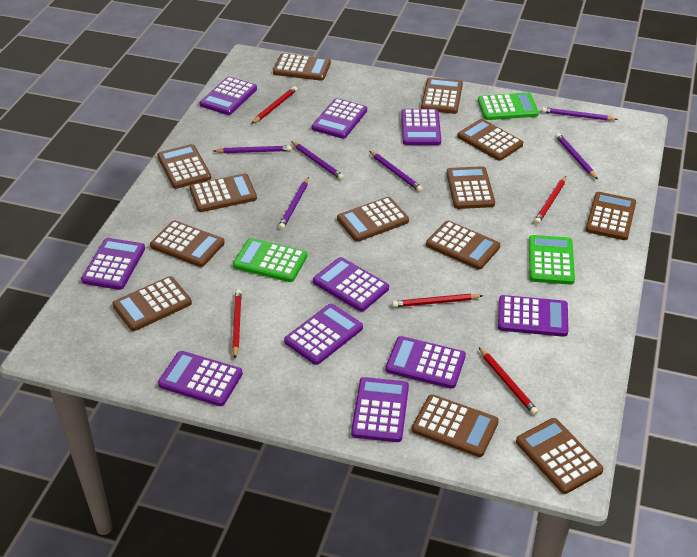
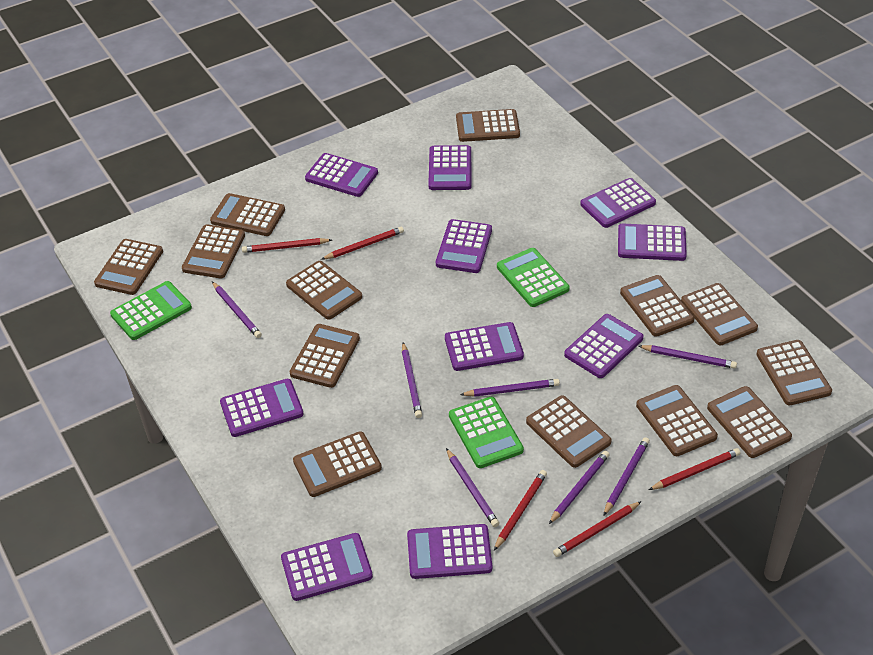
purple pencil: 6 -> 7

